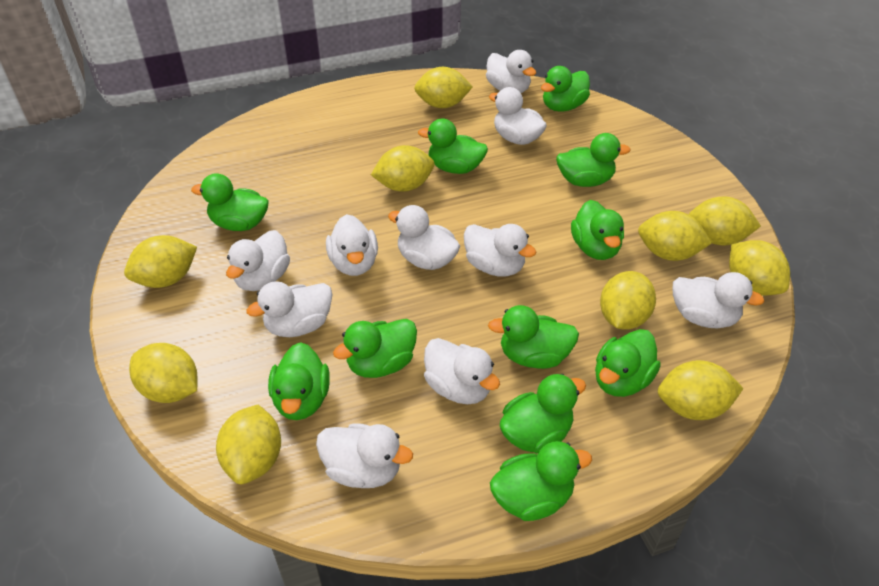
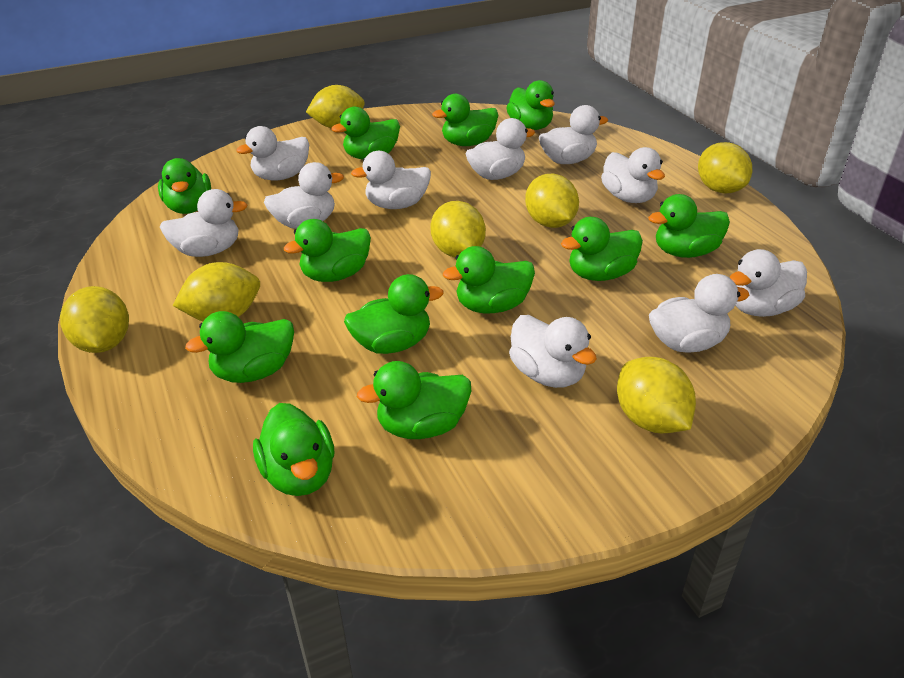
green duck: 11 -> 12
yellow lemon: 10 -> 7

